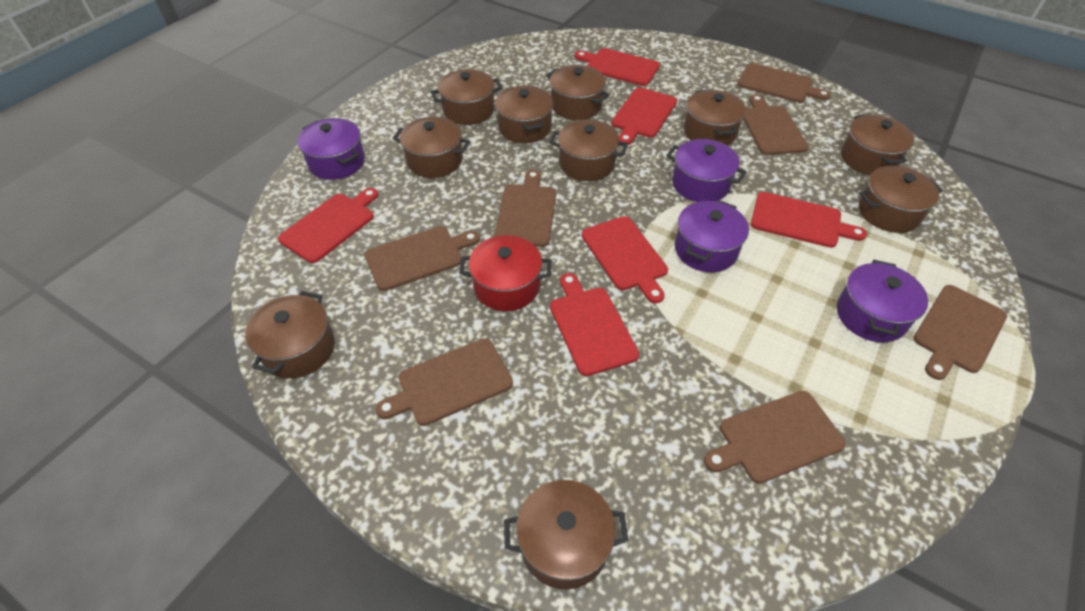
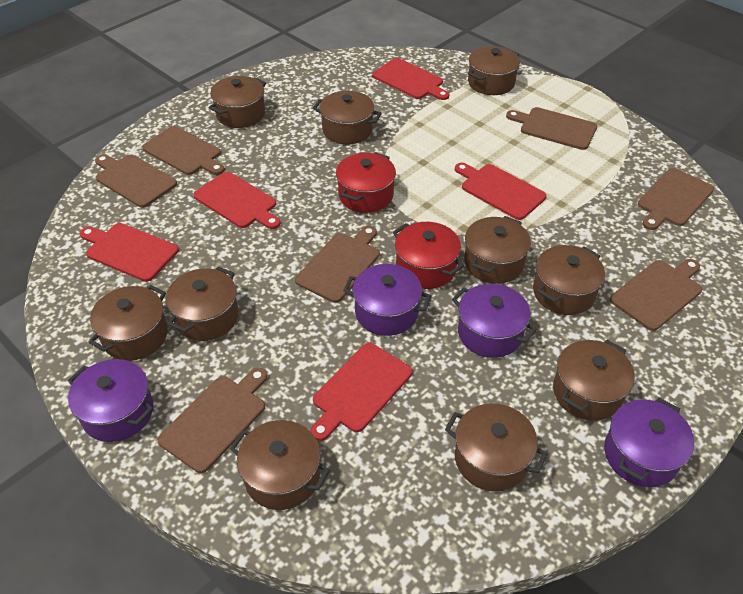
red cutting board: 6 -> 5
red pot: 1 -> 2

